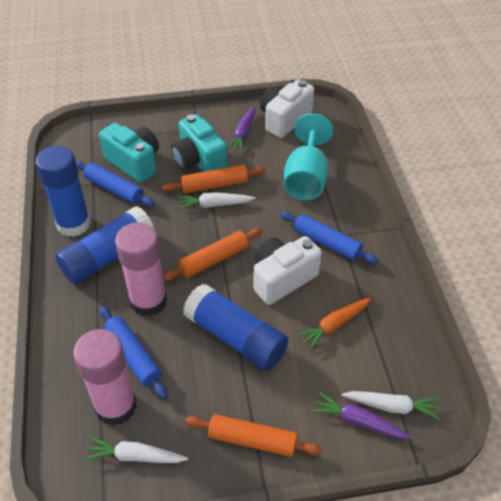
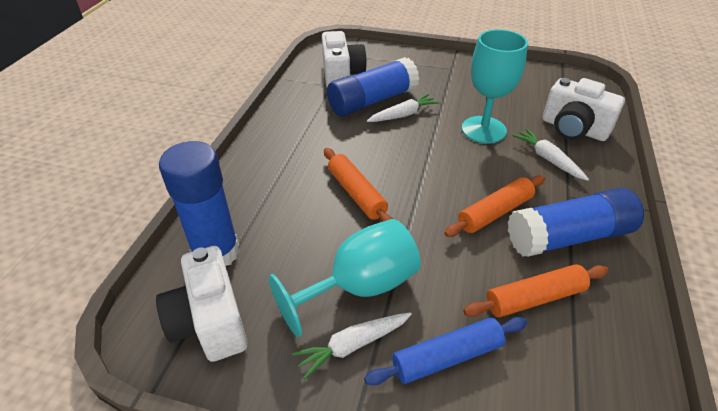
blue rolling pin: 3 -> 1
orange carrot: 1 -> 0
pink glue stick: 2 -> 0
purple carrot: 2 -> 0
turquoise camera: 2 -> 0
turquoise goblet: 1 -> 2
white camera: 2 -> 3

